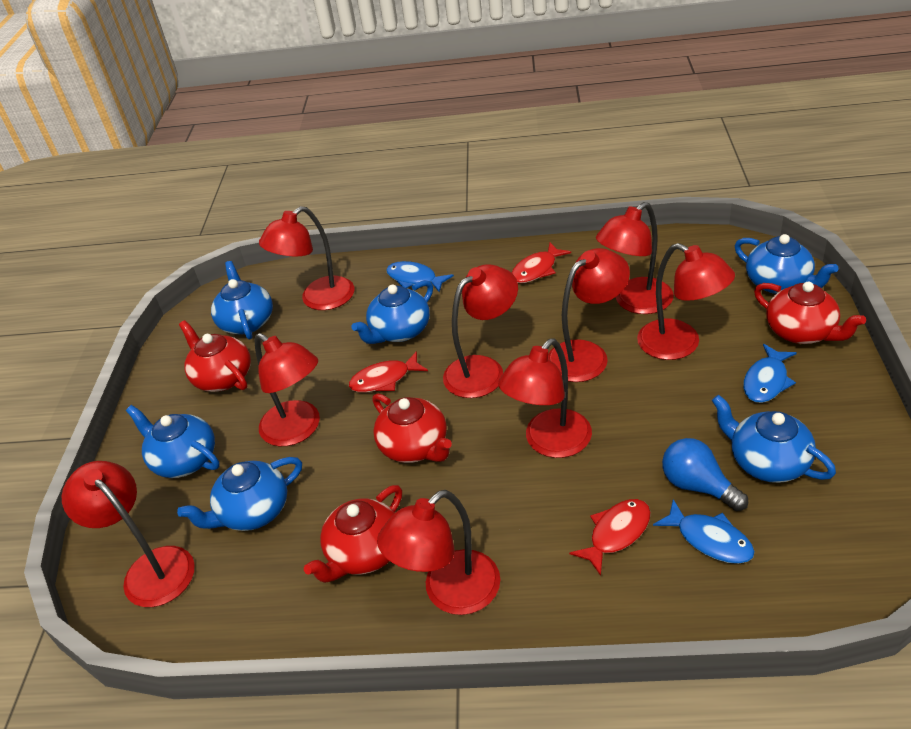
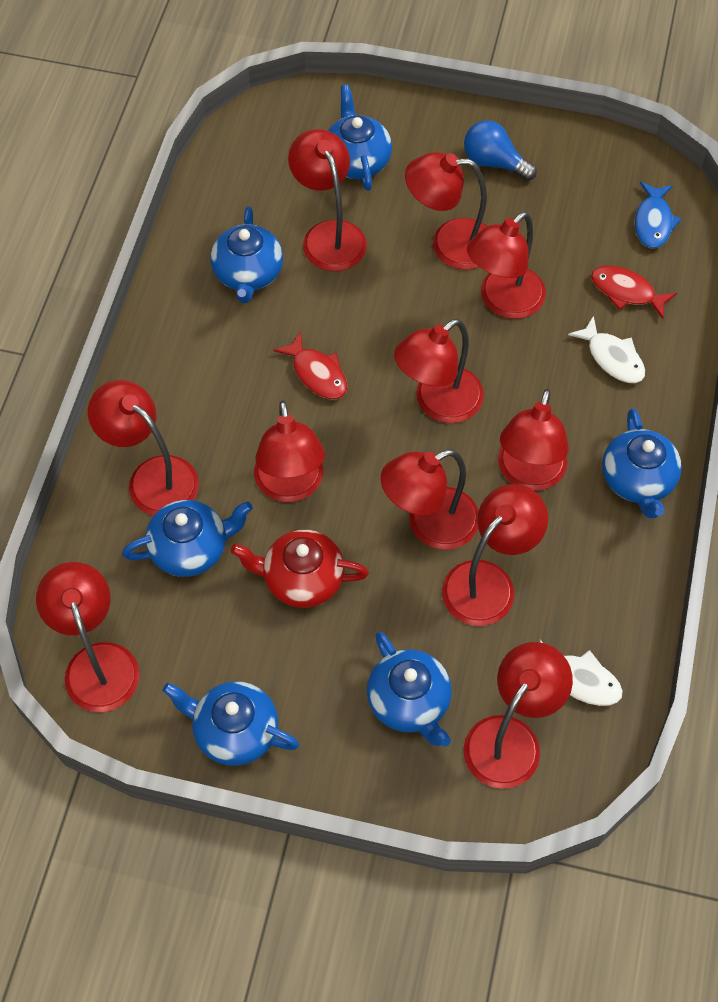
blue fish: 3 -> 1
red fish: 3 -> 2
red lamp: 9 -> 11
red teapot: 4 -> 1
white fish: 0 -> 2

